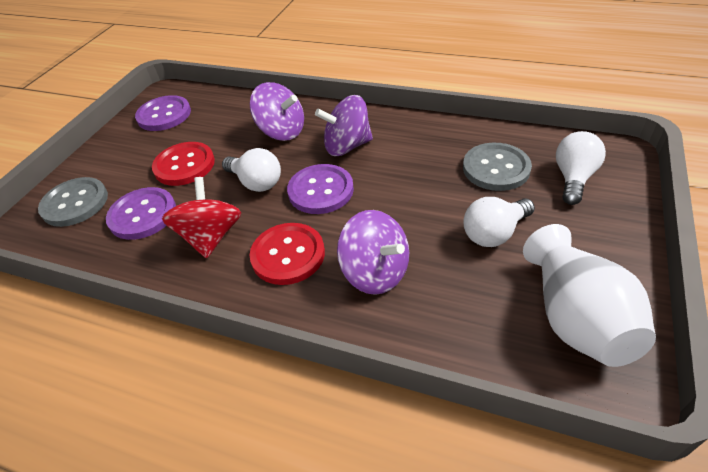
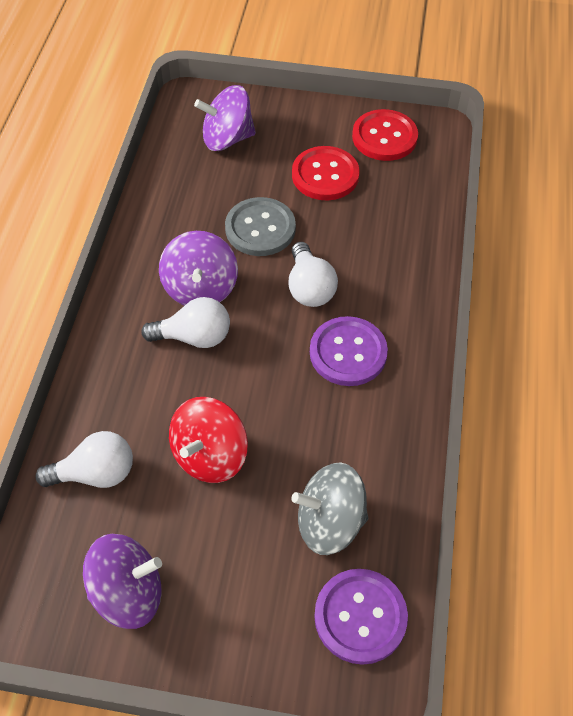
grey button: 2 -> 1
grey spinning top: 0 -> 1
purple button: 3 -> 2
white vase: 1 -> 0

